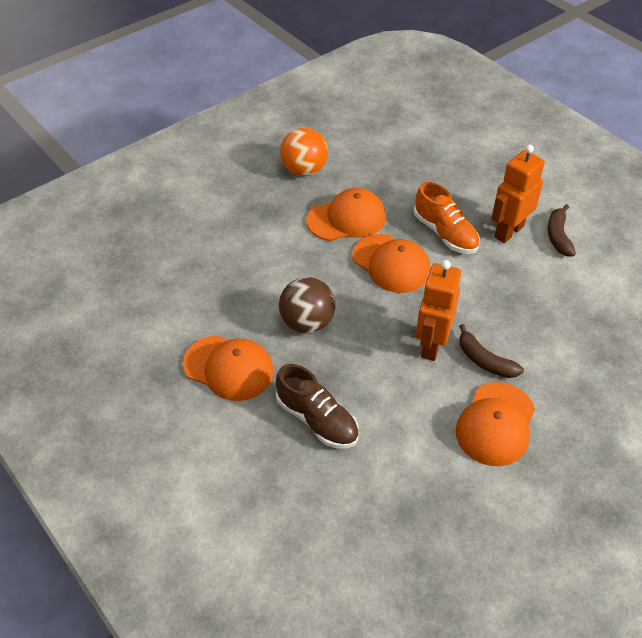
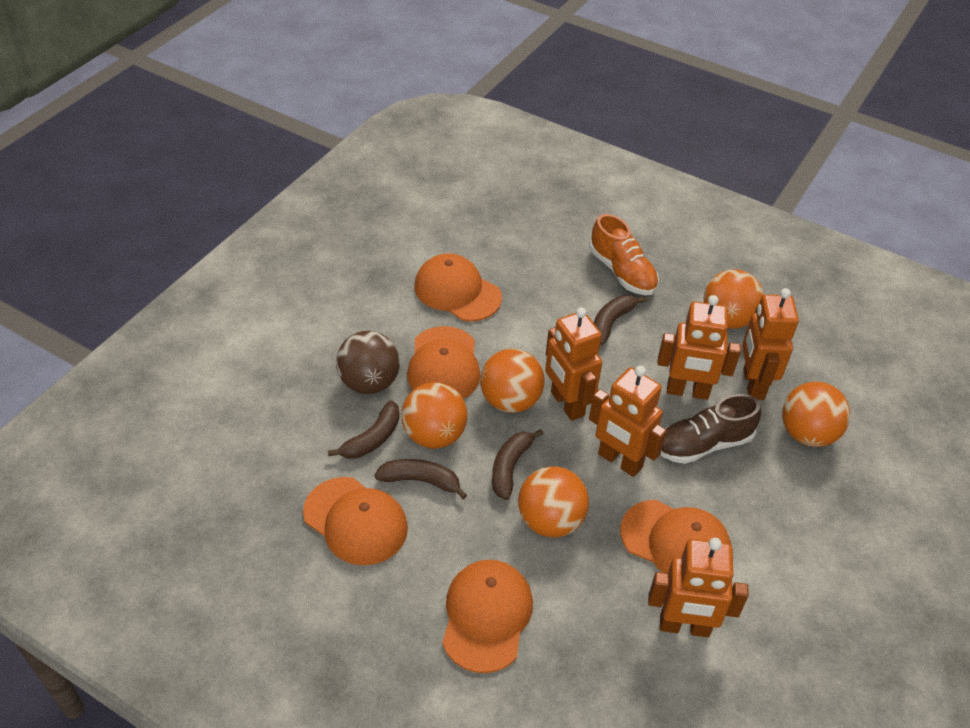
brown banana: 2 -> 4
orange ball: 1 -> 5
orange cap: 4 -> 5
orange robot: 2 -> 5

